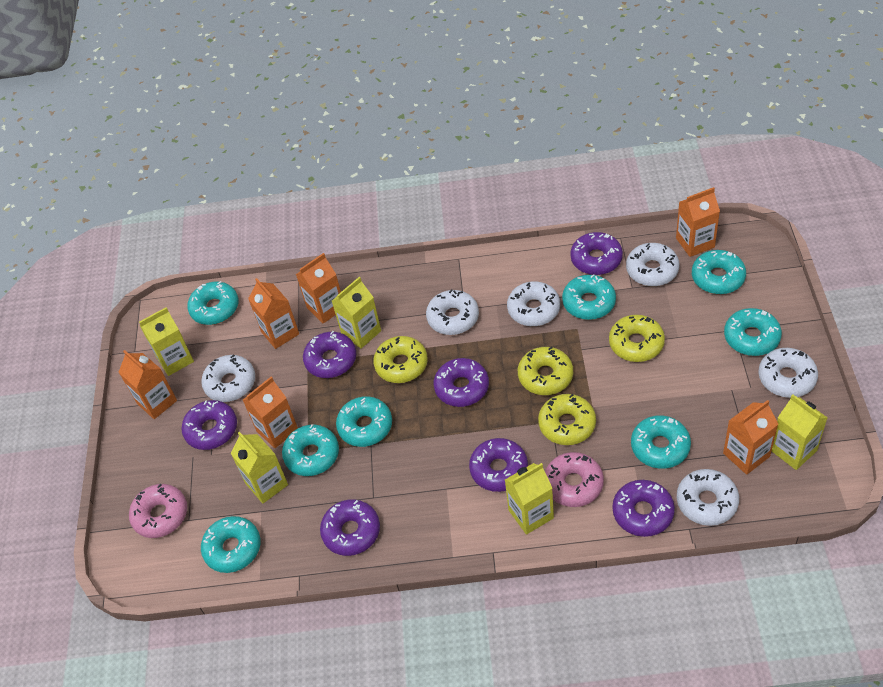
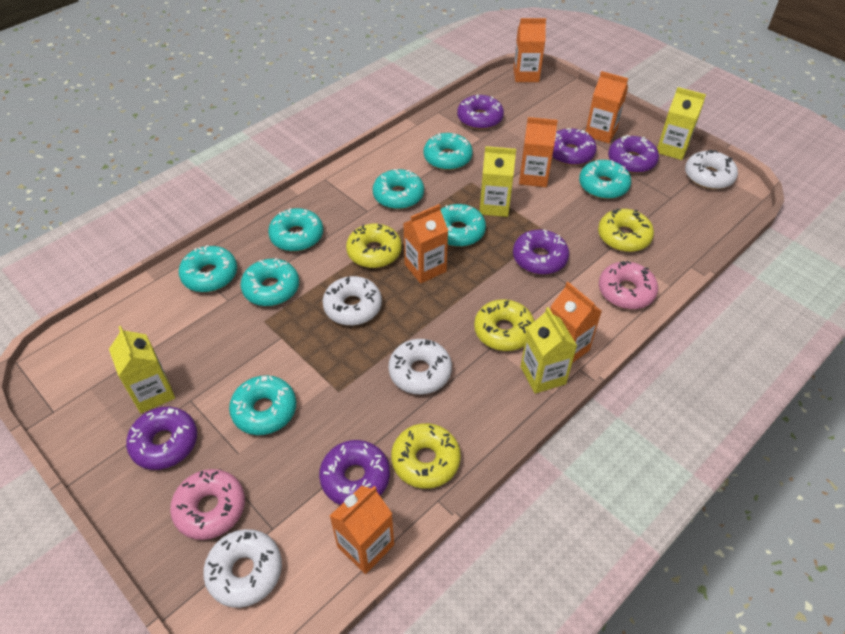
purple donut: 7 -> 6
white donut: 6 -> 4
yellow carton: 5 -> 4

